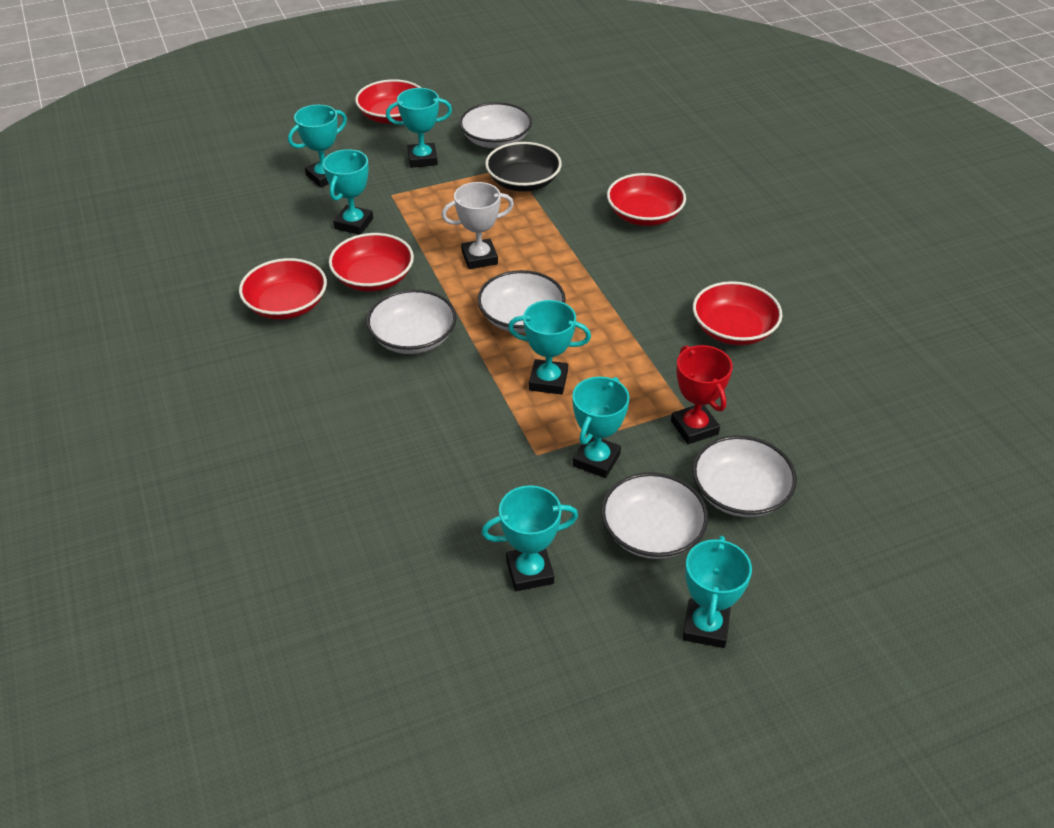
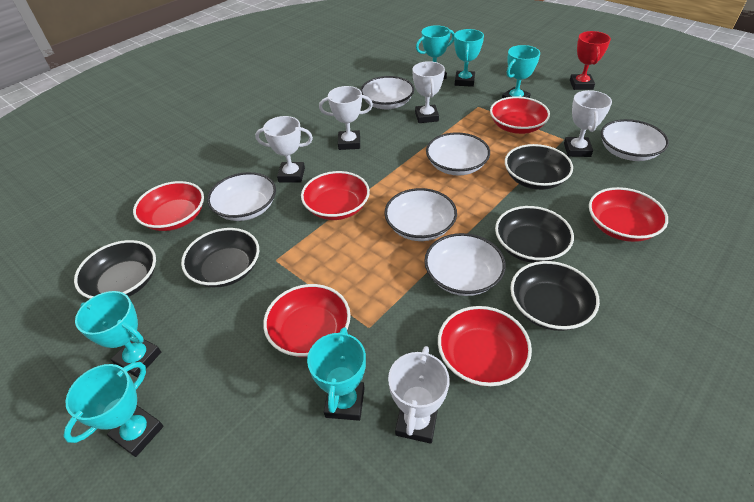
black bowl: 1 -> 5
red bowl: 5 -> 6
turquoise trophy: 7 -> 6
white bowl: 5 -> 6
white trophy: 1 -> 5

